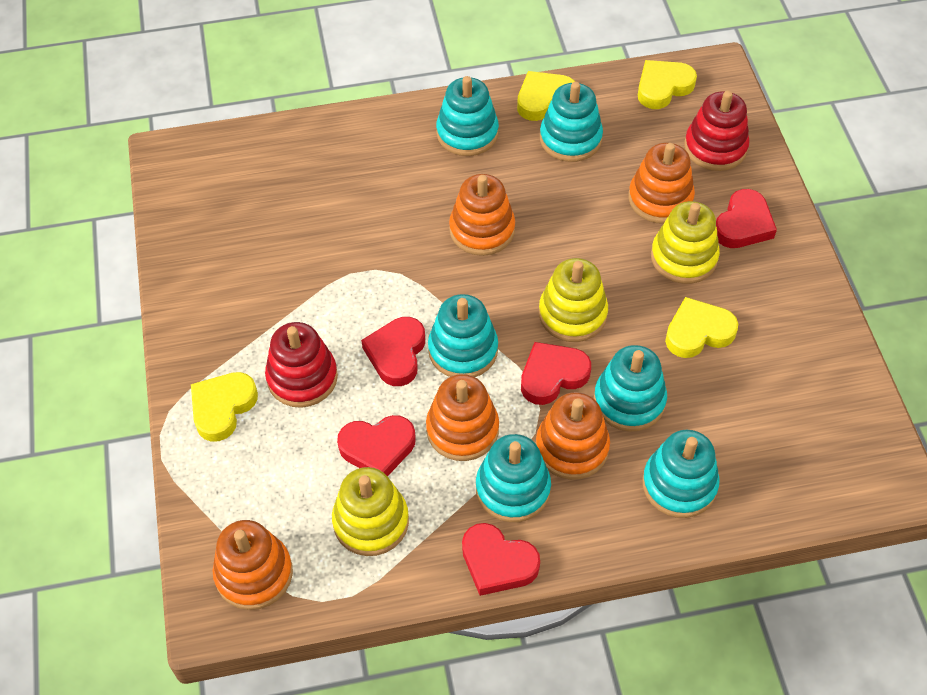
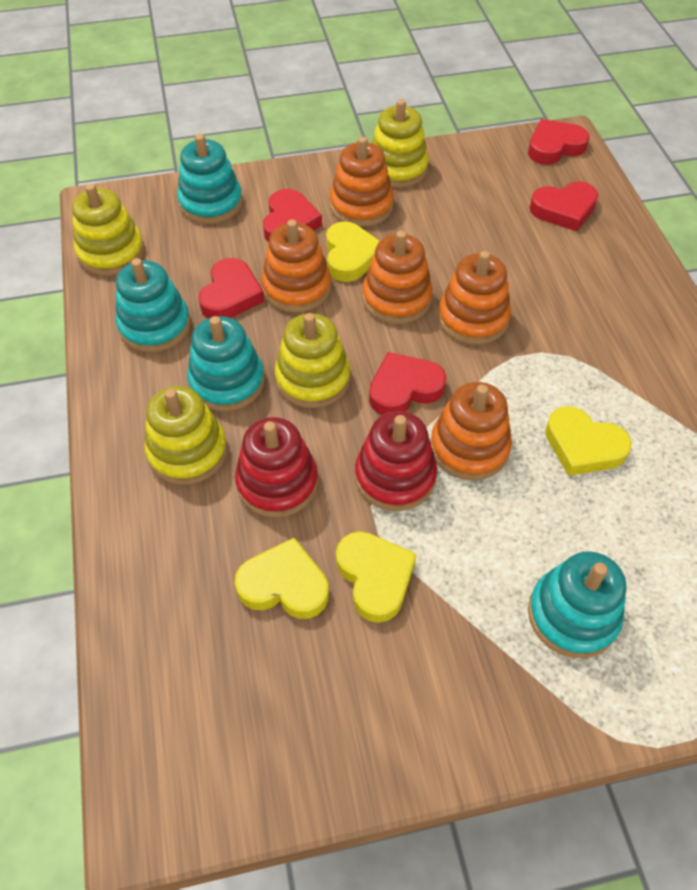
turquoise stacking toy: 6 -> 4
yellow stacking toy: 3 -> 4

